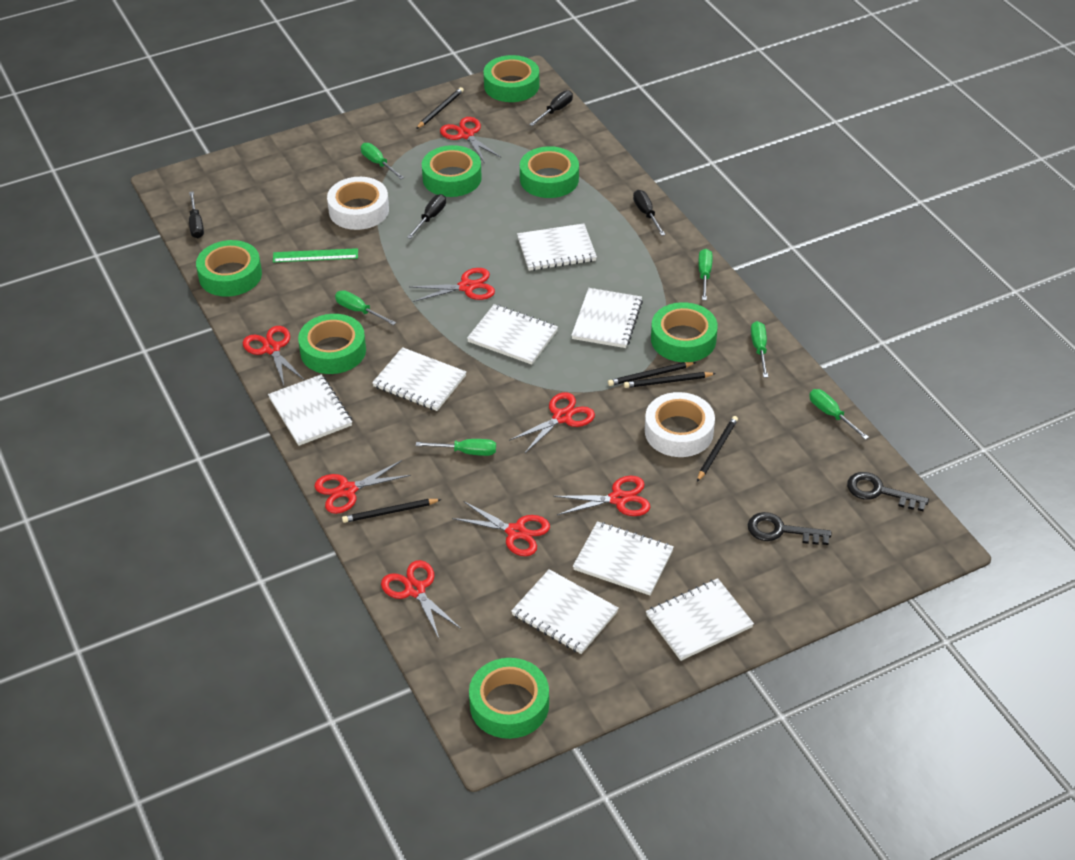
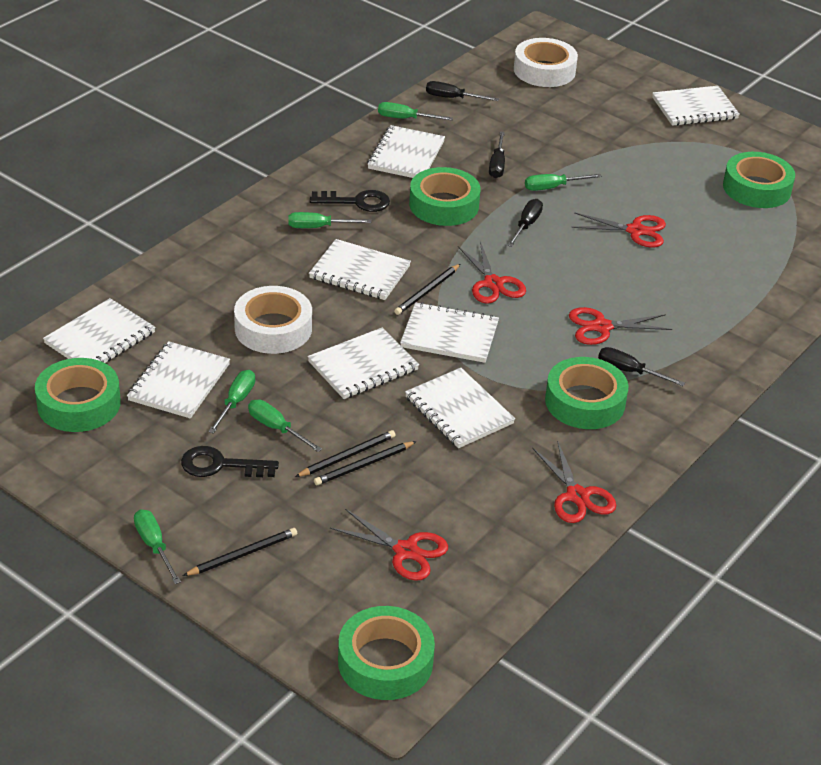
black pencil: 5 -> 4
green ruler: 1 -> 0
green tape: 7 -> 5
red scissors: 8 -> 5

